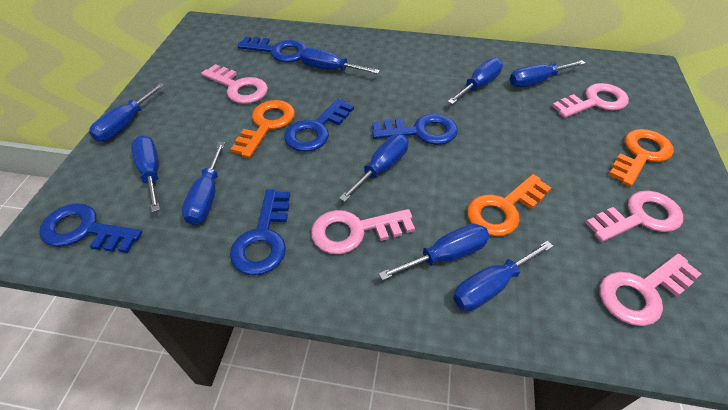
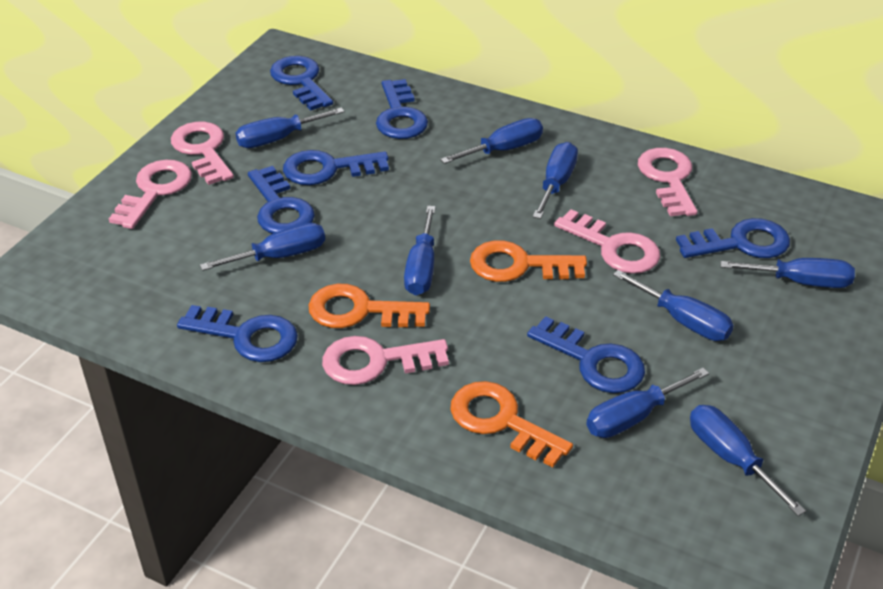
blue key: 5 -> 7

